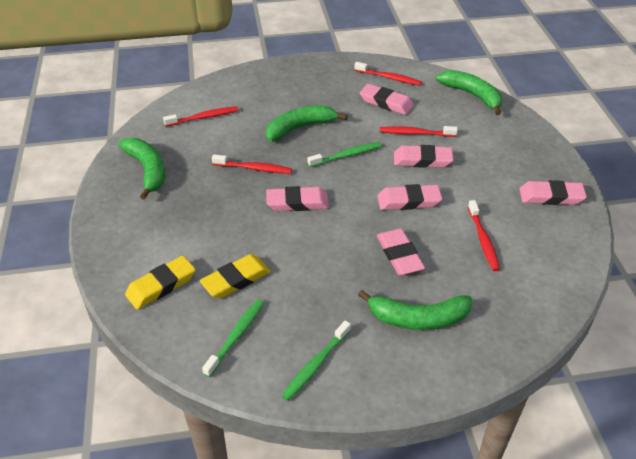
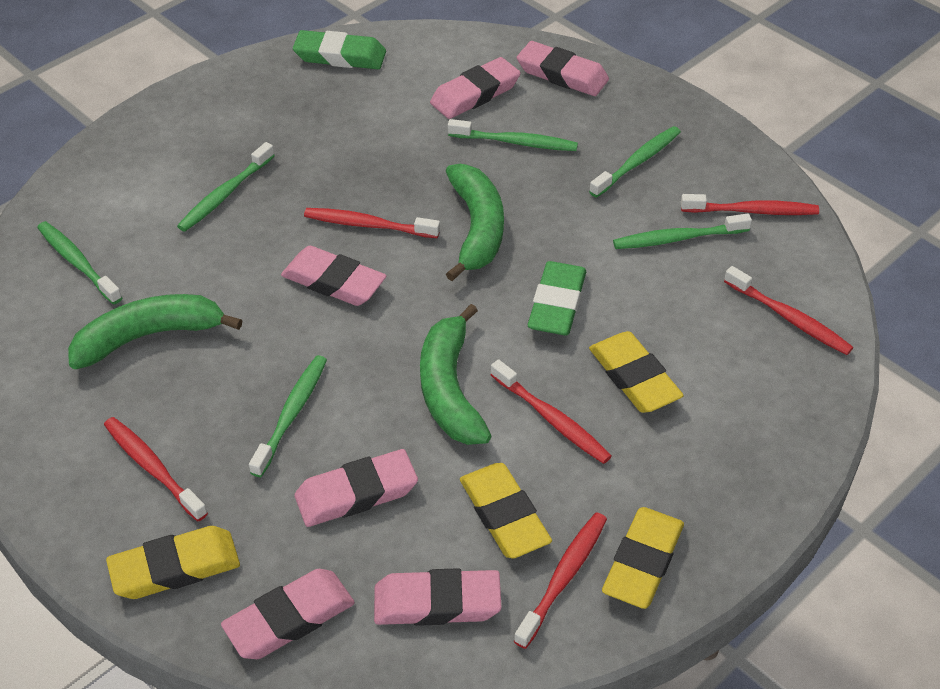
green banana: 4 -> 3
green eraser: 0 -> 2
green toothbrush: 3 -> 6
red toothbrush: 5 -> 6
yellow eraser: 2 -> 4

